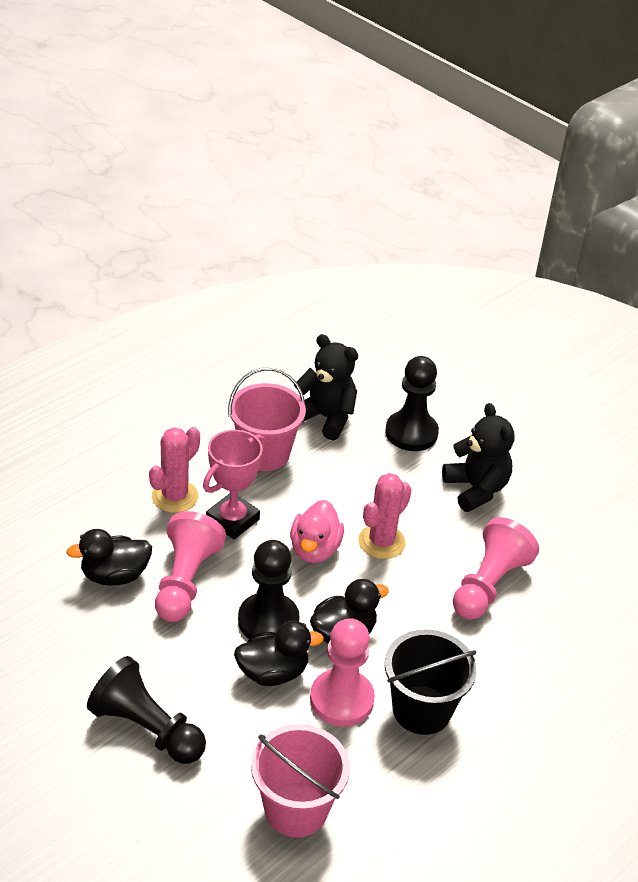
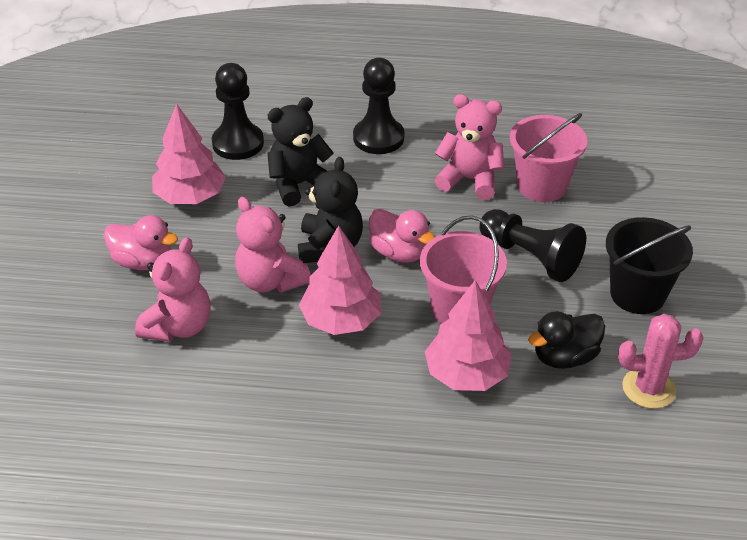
black duck: 3 -> 1
pink cactus: 2 -> 1
pink duck: 1 -> 2
pink pawn: 3 -> 0
pink teddy bear: 0 -> 3
pink tree: 0 -> 3
pink trophy: 1 -> 0

